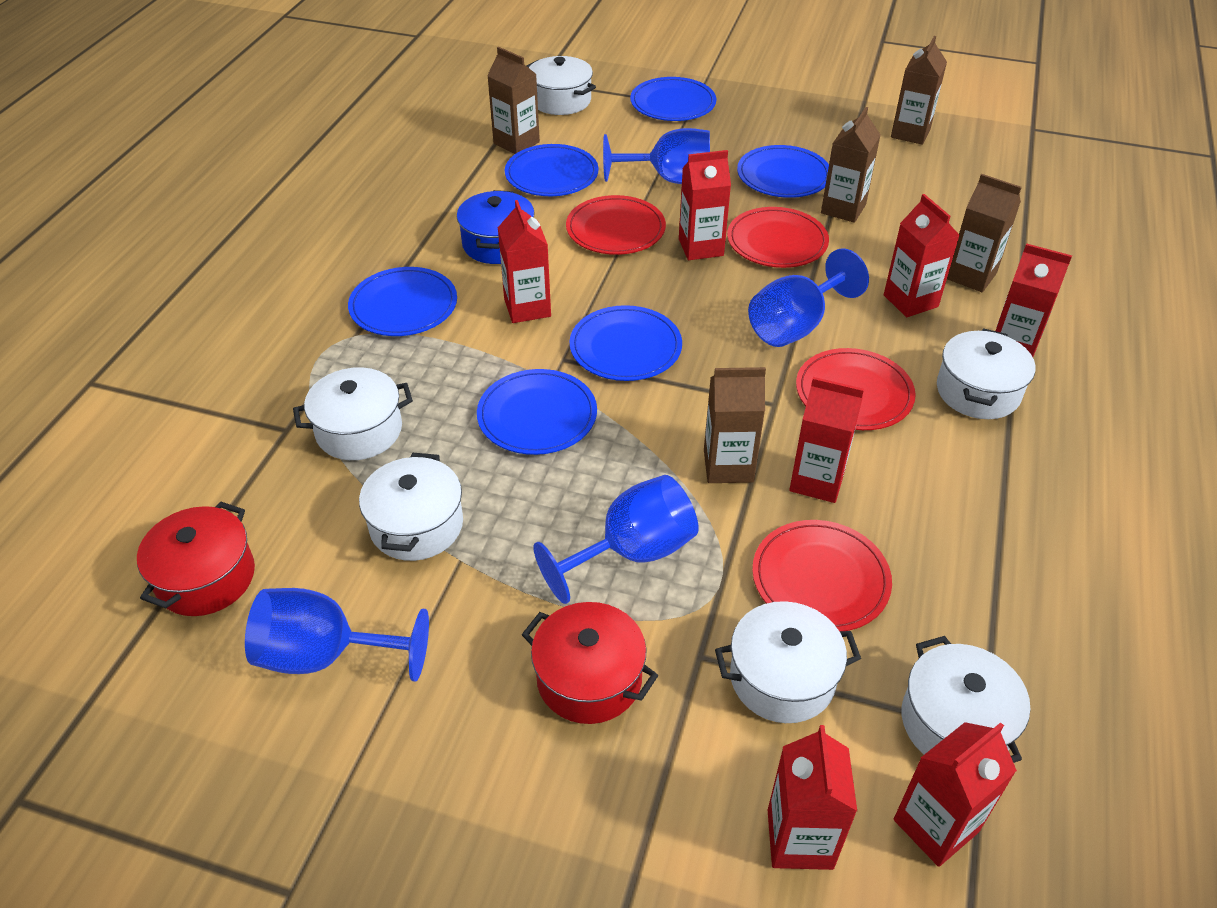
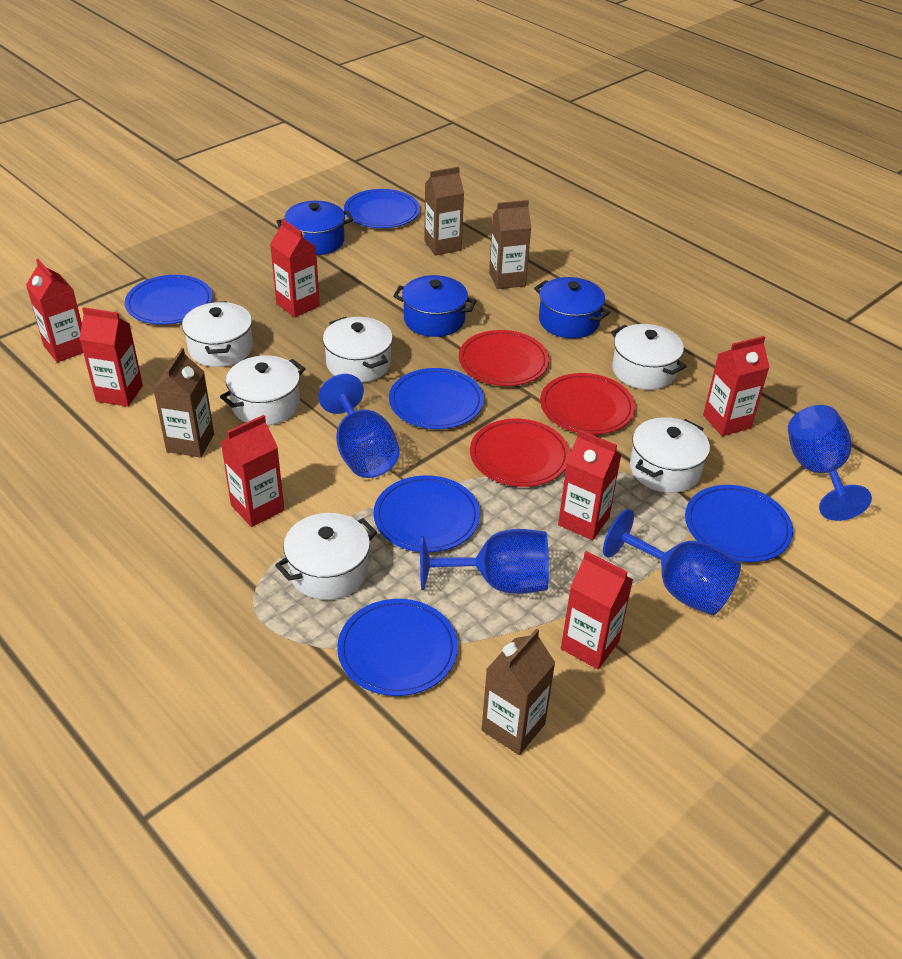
blue pot: 1 -> 3
brown carton: 5 -> 4
red plate: 4 -> 3
red pot: 2 -> 0

